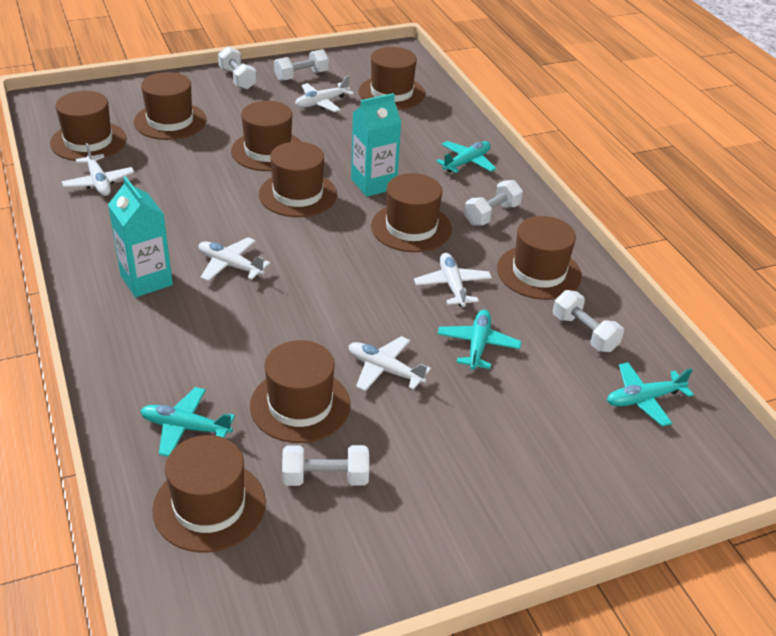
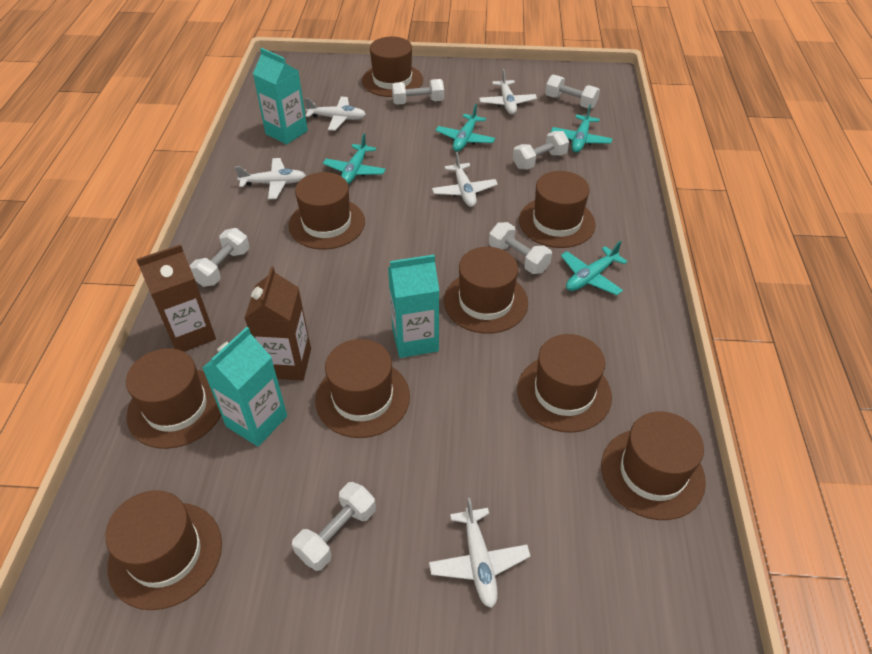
brown carton: 0 -> 2
turquoise carton: 2 -> 3
white dumbbell: 5 -> 6

